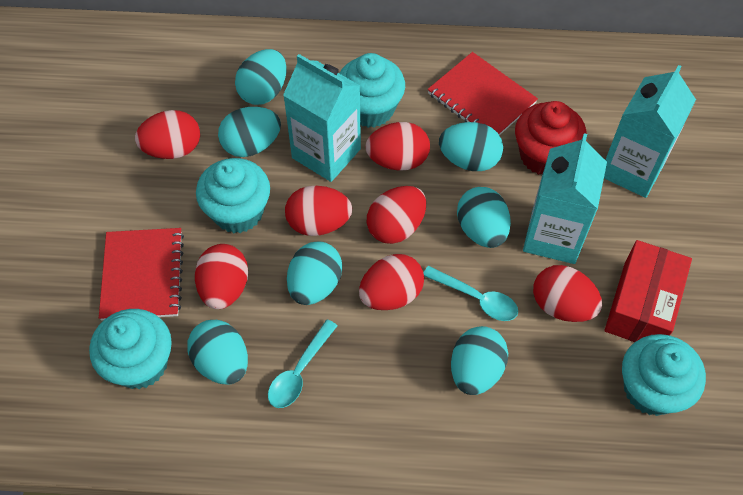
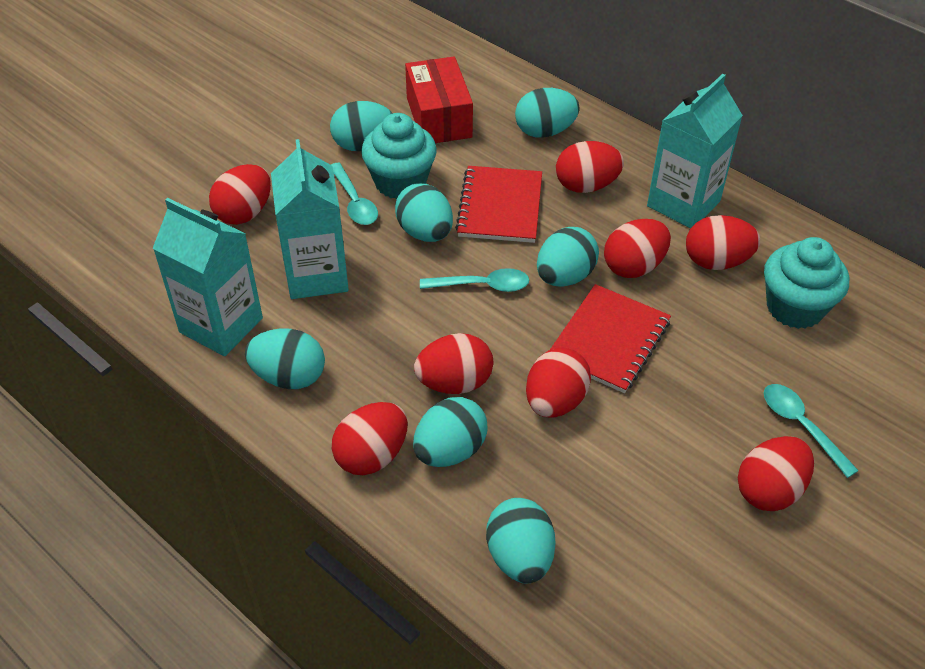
red cupcake: 1 -> 0
red egg: 7 -> 8
turquoise cupcake: 4 -> 2
turquoise spoon: 2 -> 3

